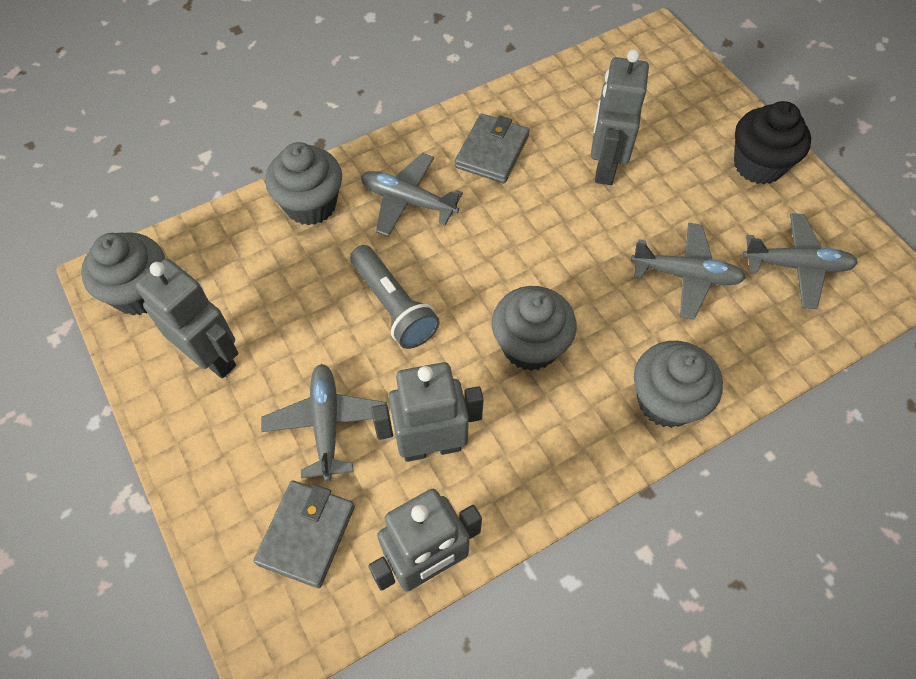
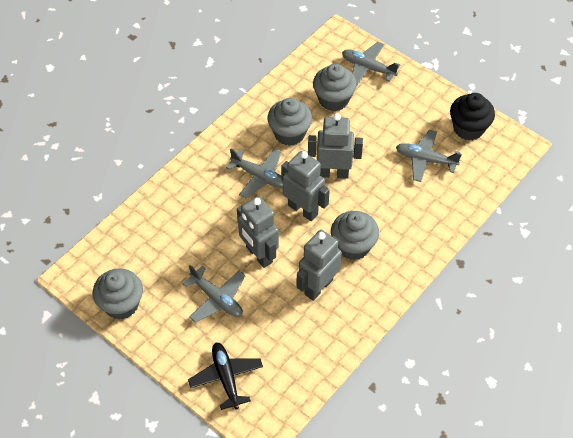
black plane: 0 -> 1
grey flashlight: 1 -> 0
grey wallet: 2 -> 0

